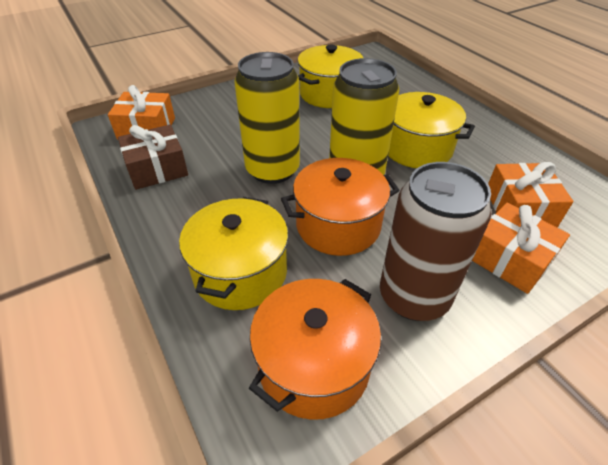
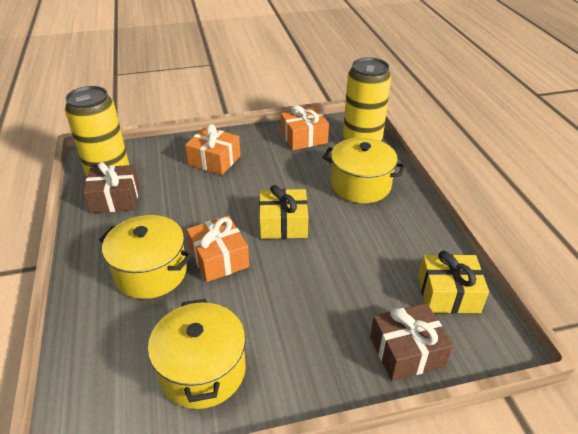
brown can: 1 -> 0
brown gift: 1 -> 2
orange pot: 2 -> 0
yellow gift: 0 -> 2

